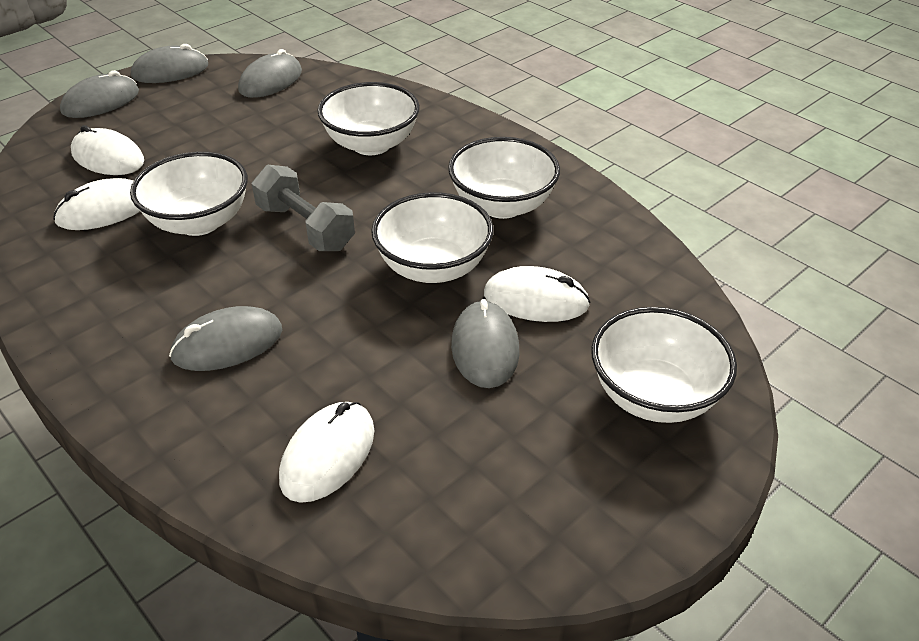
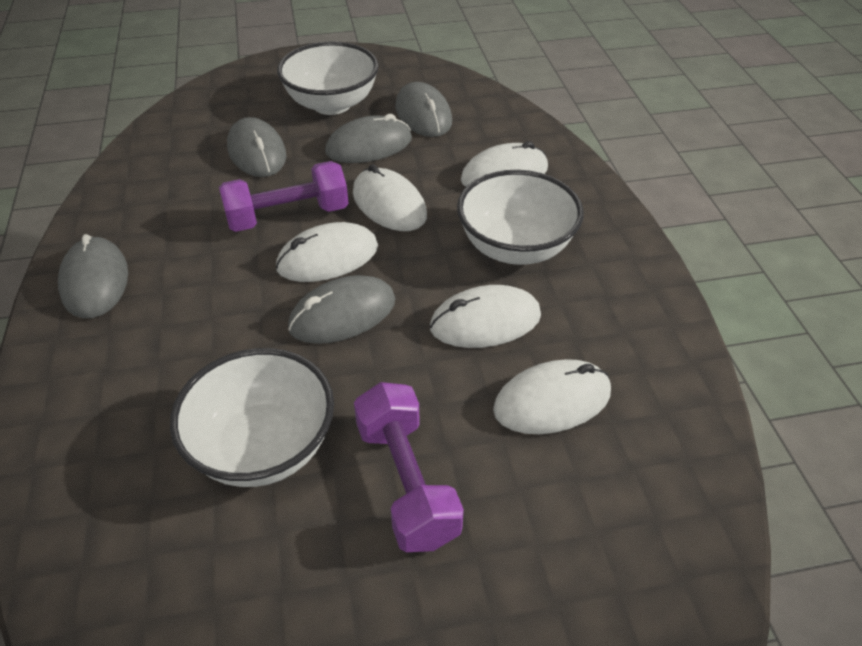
grey dumbbell: 1 -> 0
purple dumbbell: 0 -> 2
white bowl: 5 -> 3
white mouse: 4 -> 5

